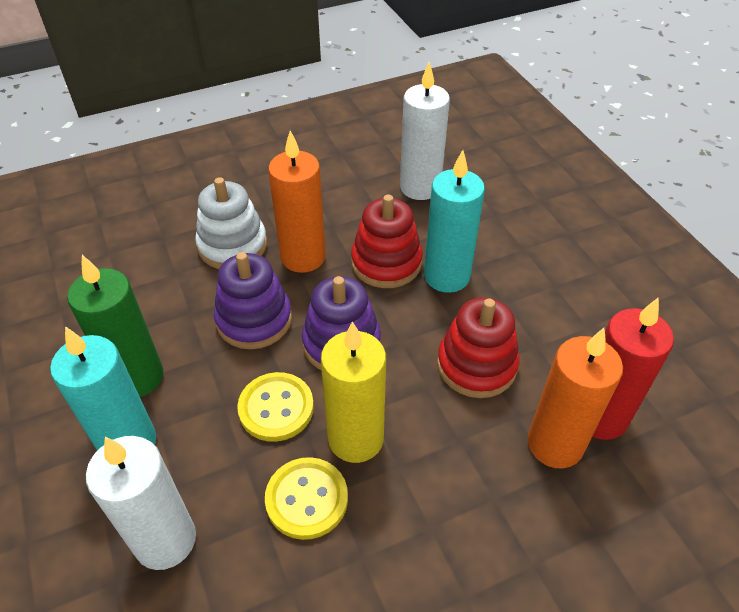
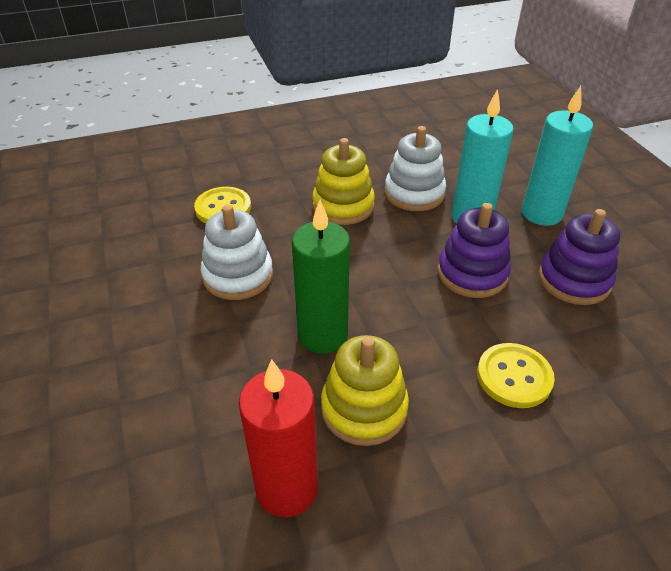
orange candle: 2 -> 0
red stacking toy: 2 -> 0
white candle: 2 -> 0
white stacking toy: 1 -> 2
yellow candle: 1 -> 0
yellow stacking toy: 0 -> 2

